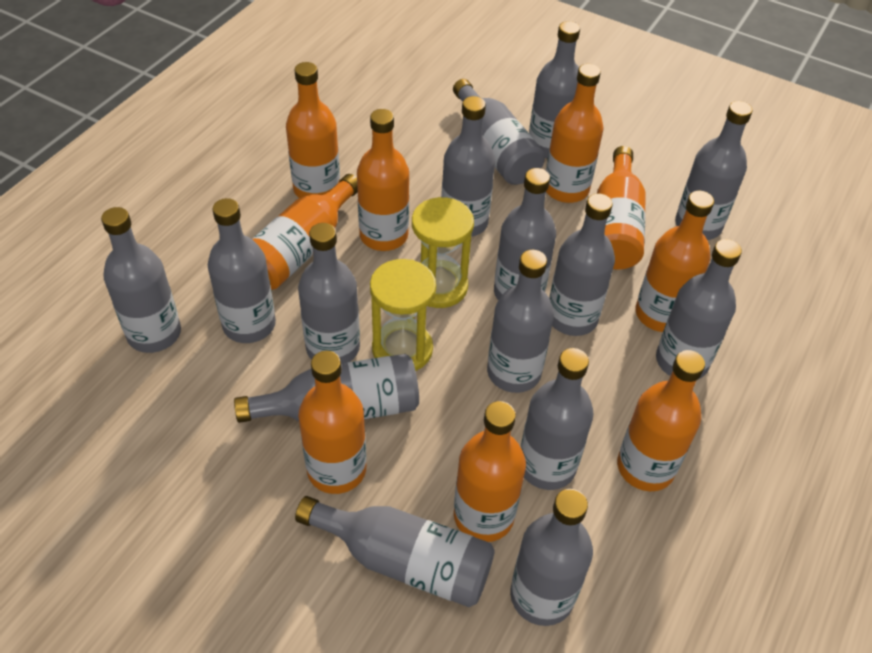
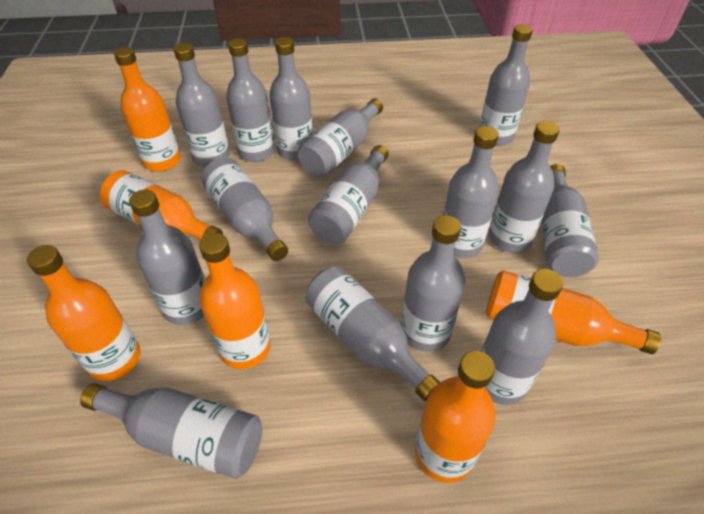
orange bottle: 9 -> 6
yellow hourglass: 2 -> 0

